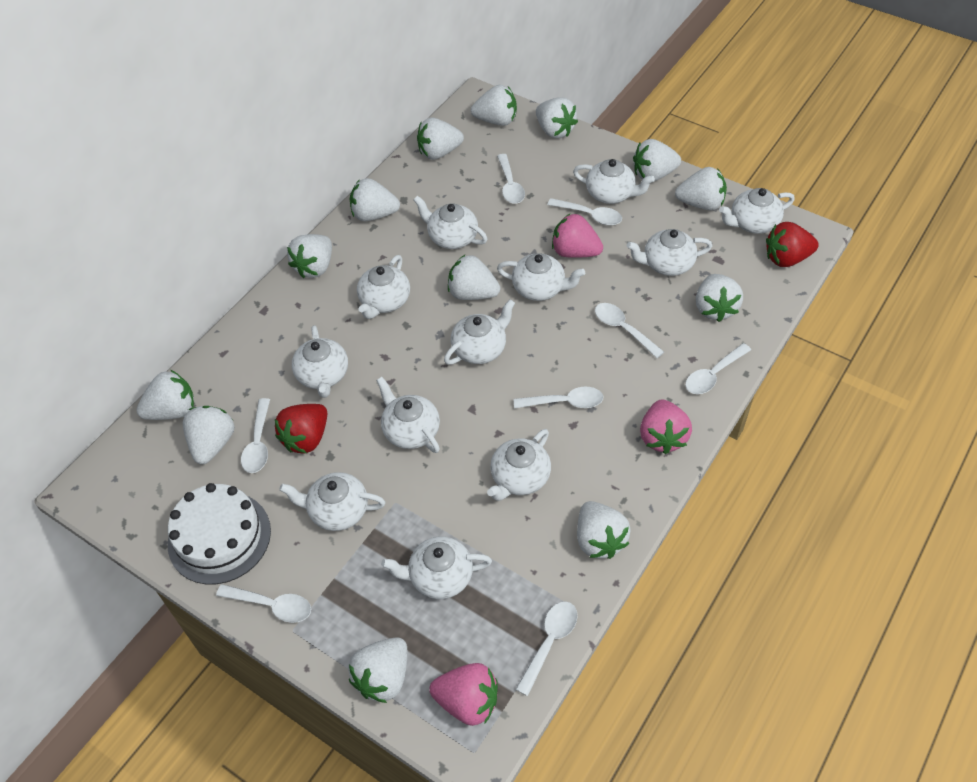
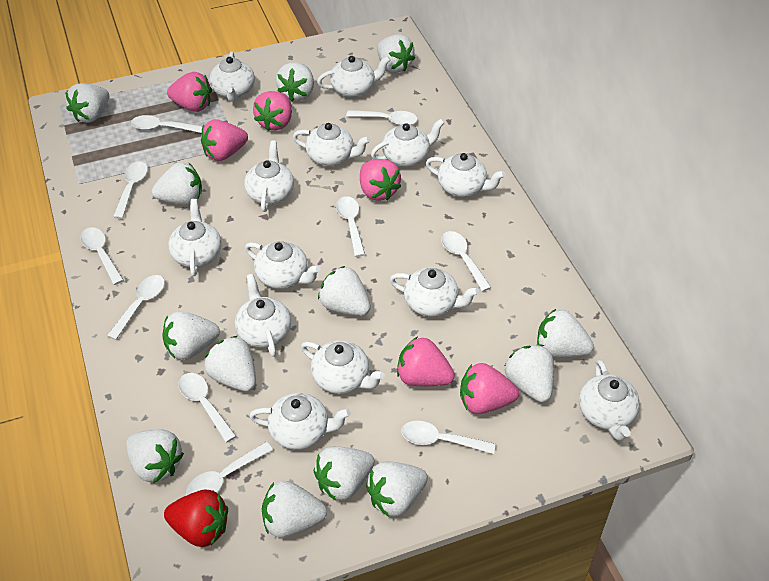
pink strawberry: 3 -> 6
red strawberry: 2 -> 1
white cake: 1 -> 0
white spoon: 8 -> 10
white teapot: 12 -> 13

